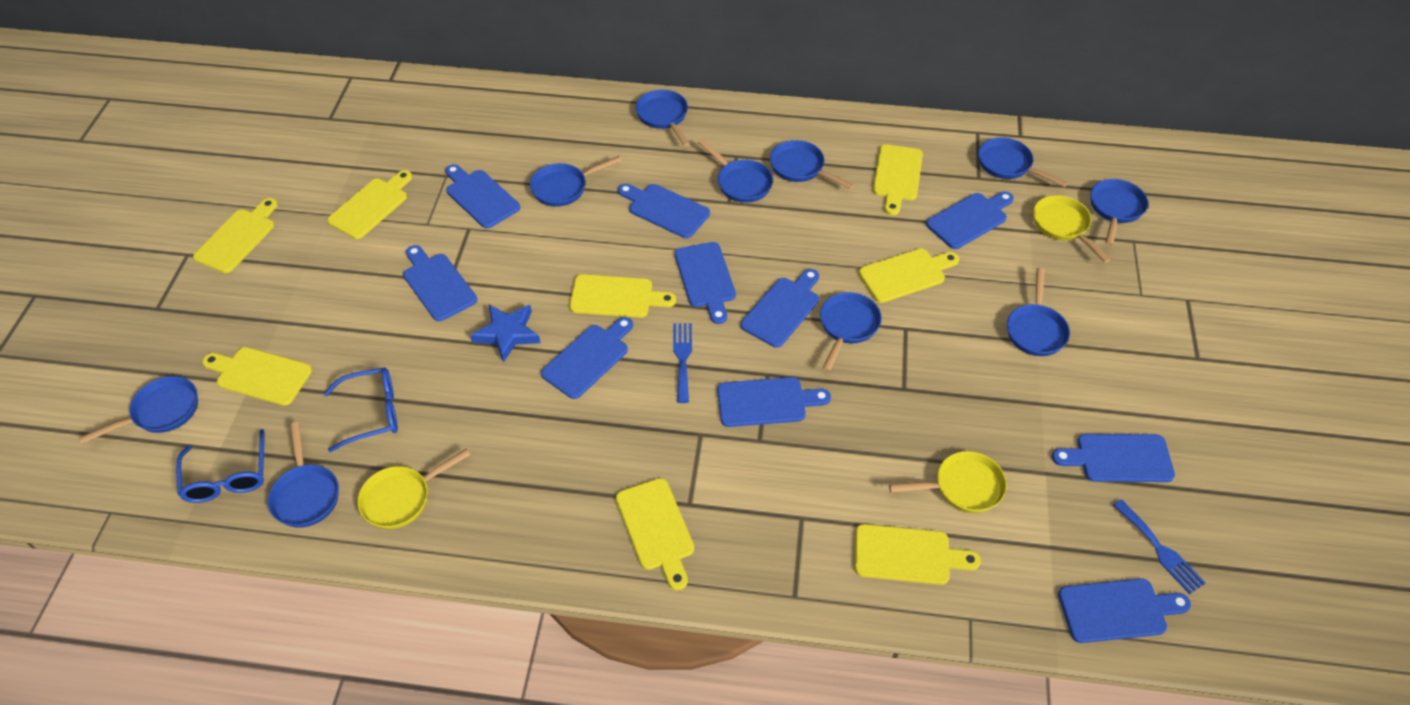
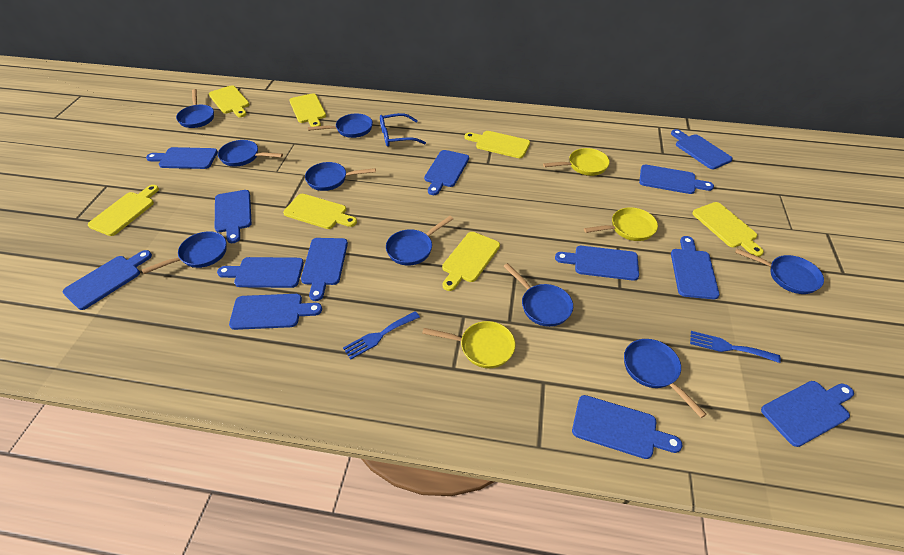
blue cutting board: 10 -> 13
blue glasses: 2 -> 1
blue pan: 10 -> 9
blue star: 1 -> 0
yellow cutting board: 8 -> 7

